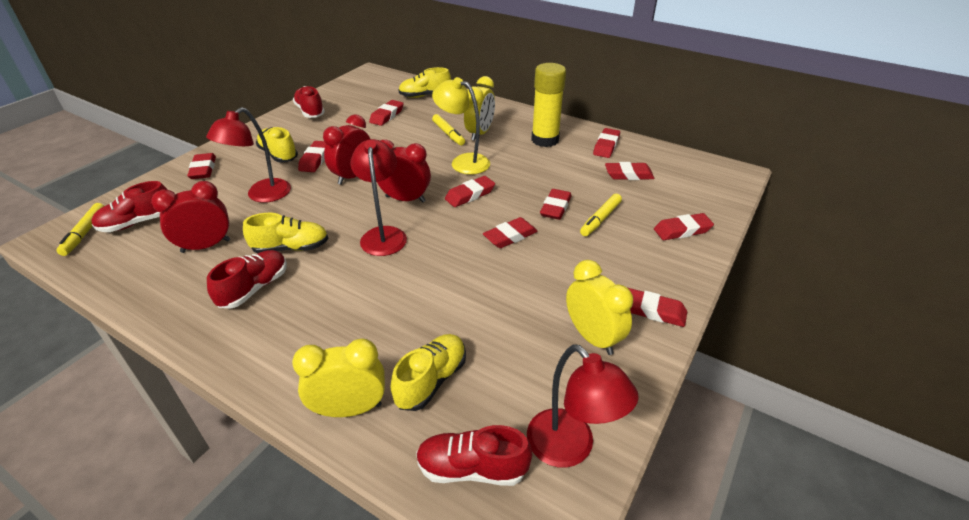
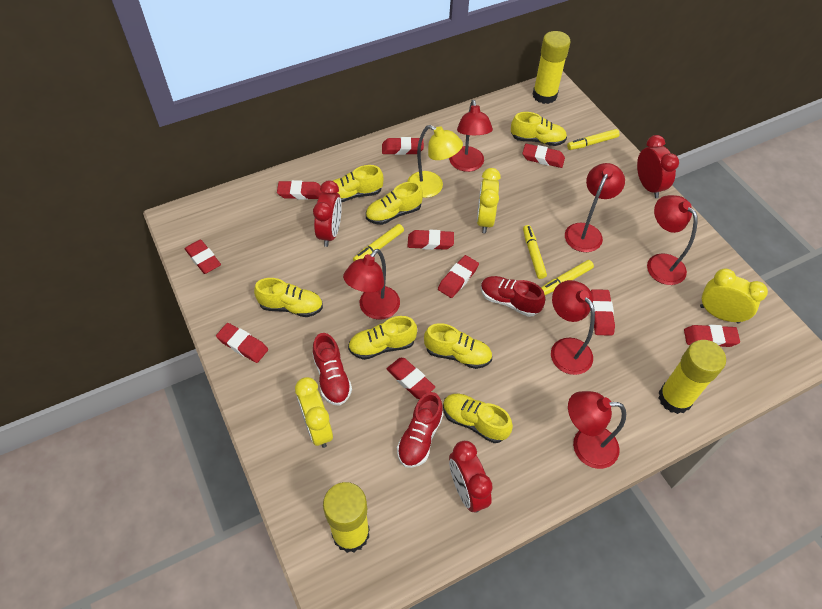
red lamp: 3 -> 6
red shoe: 4 -> 3
yellow glue stick: 1 -> 3
yellow marker: 3 -> 4
yellow shoe: 4 -> 7

